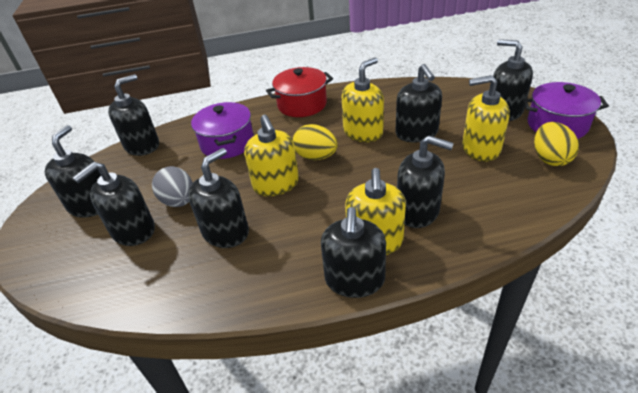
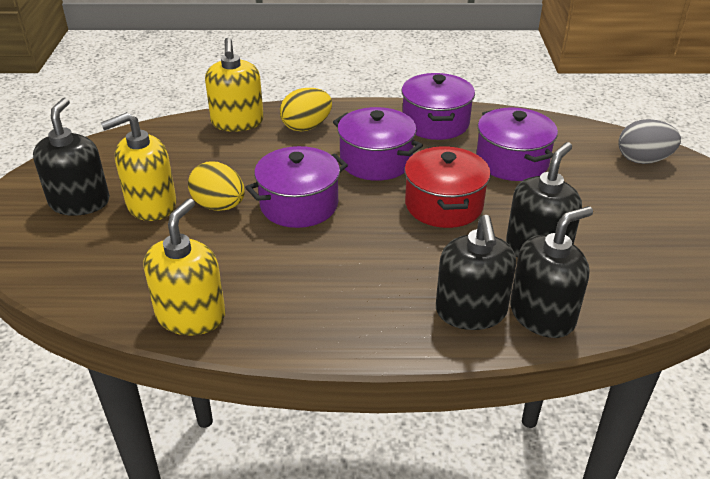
black soap dispenser: 8 -> 4
purple pot: 2 -> 4
yellow soap dispenser: 4 -> 3

